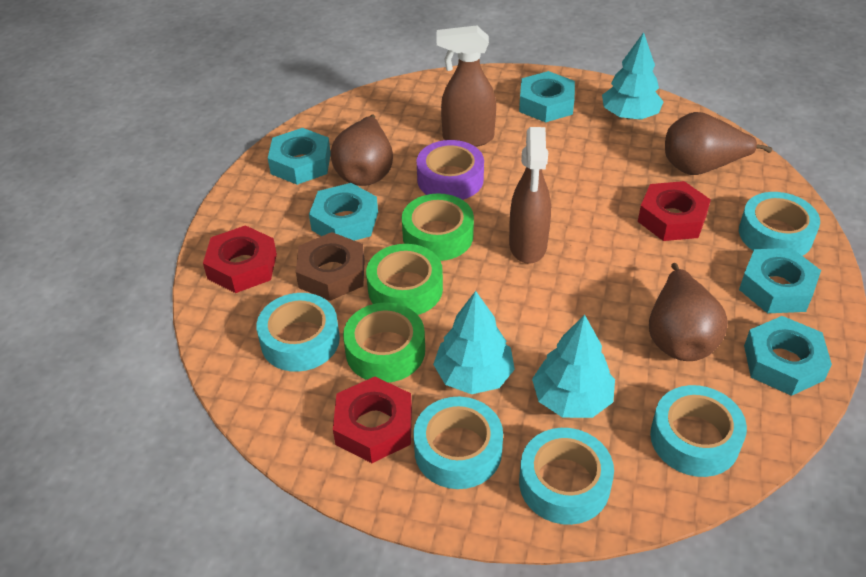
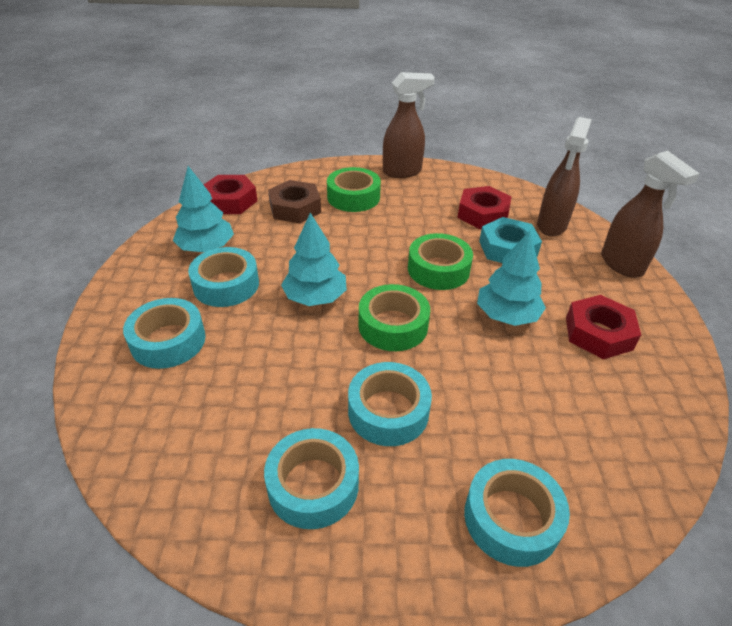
brown pear: 3 -> 0
brown spray bottle: 2 -> 3
purple tape: 1 -> 0
turquoise nut: 5 -> 1

